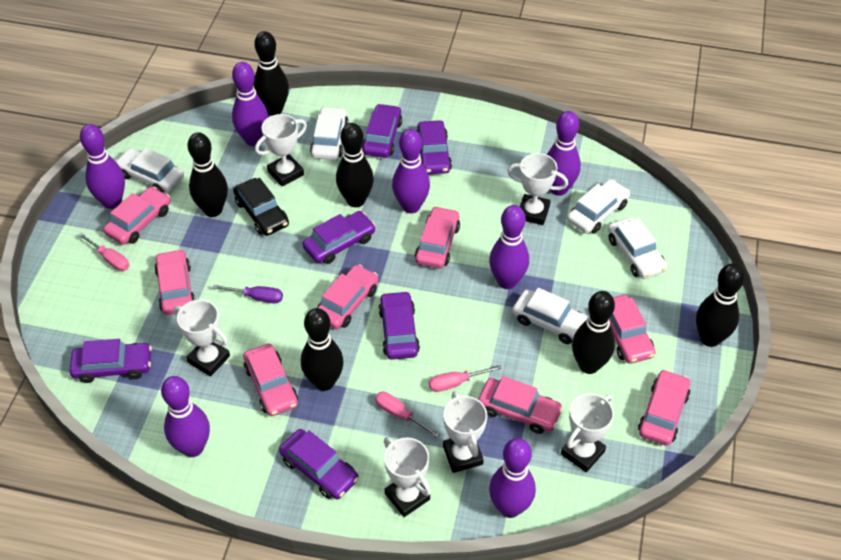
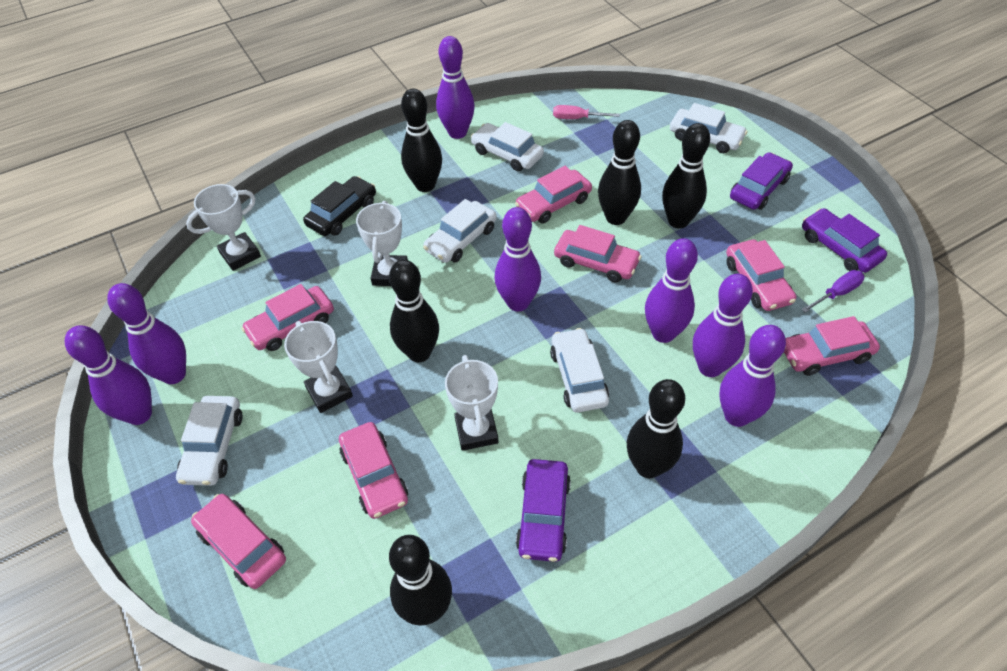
pink car: 8 -> 7
pink screwdriver: 3 -> 1
purple car: 6 -> 3
white trophy: 6 -> 4

